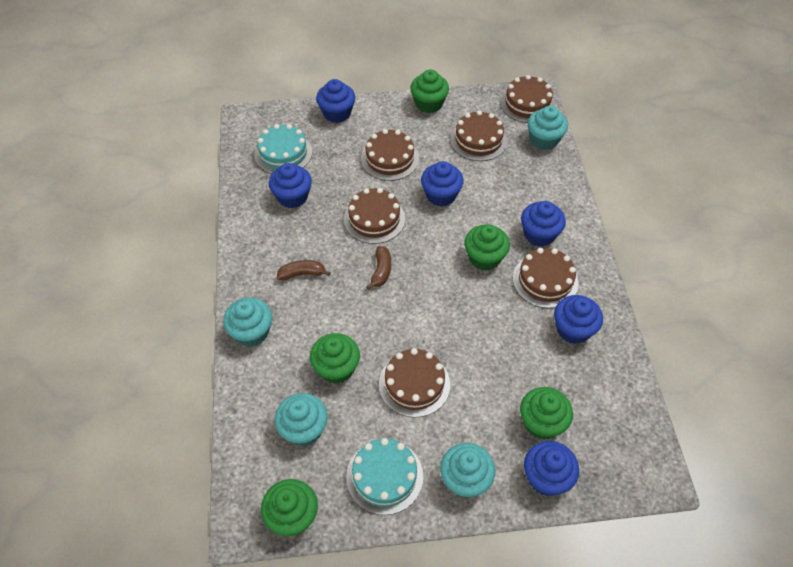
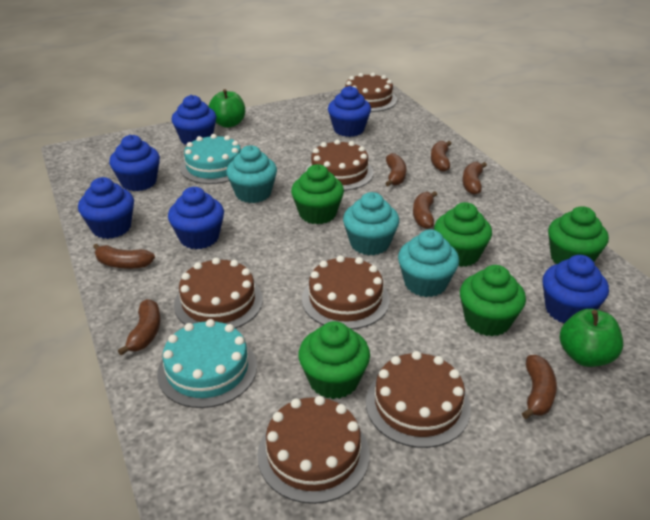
brown banana: 2 -> 7
green apple: 0 -> 2
turquoise cupcake: 4 -> 3

